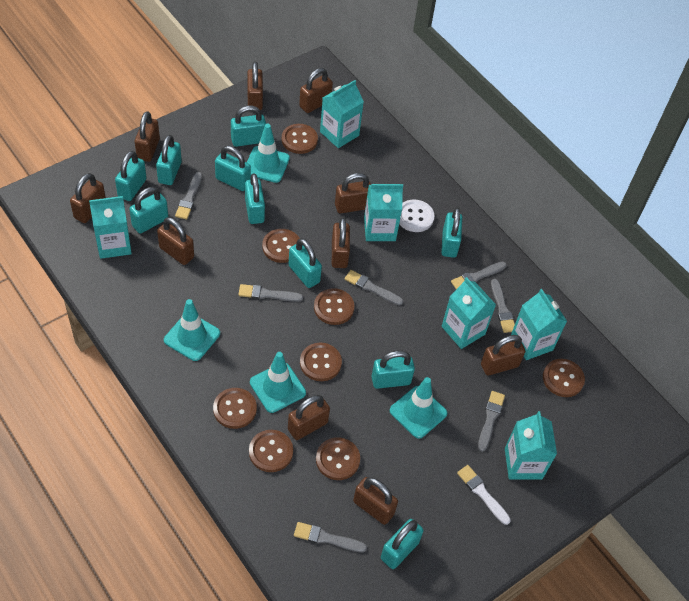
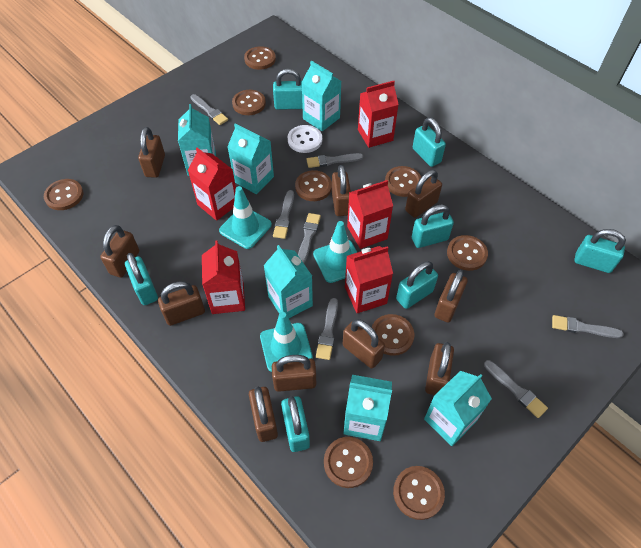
brown button: 8 -> 9
red carton: 0 -> 5
turquoise padlock: 10 -> 7
turquoise traffic cone: 4 -> 3
white brush: 1 -> 0

